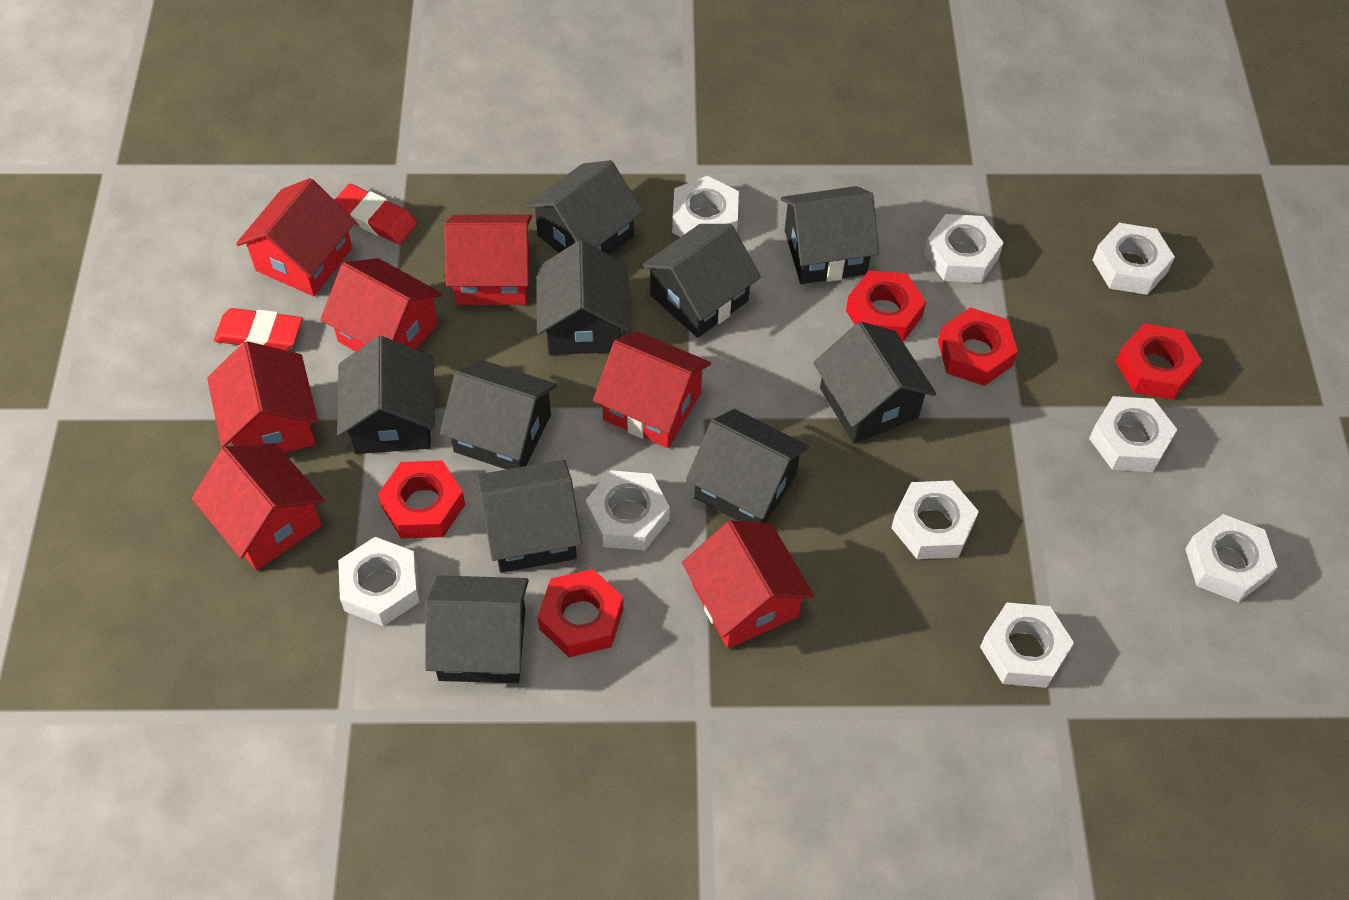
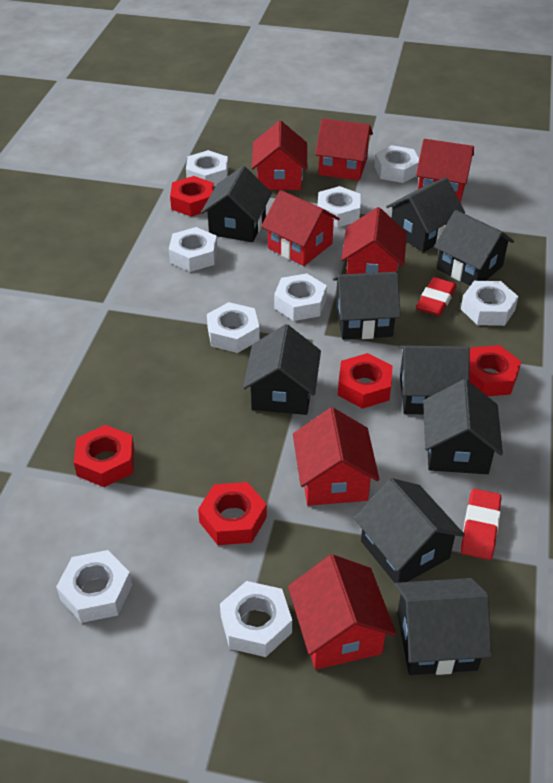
black house: 10 -> 9

